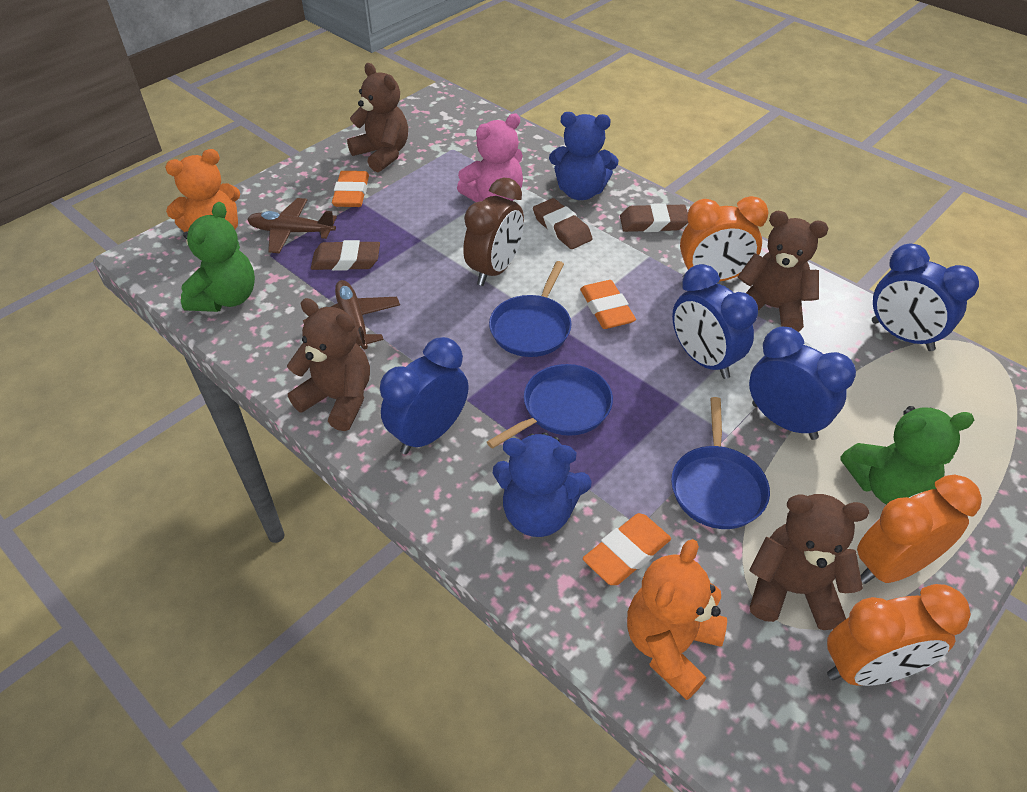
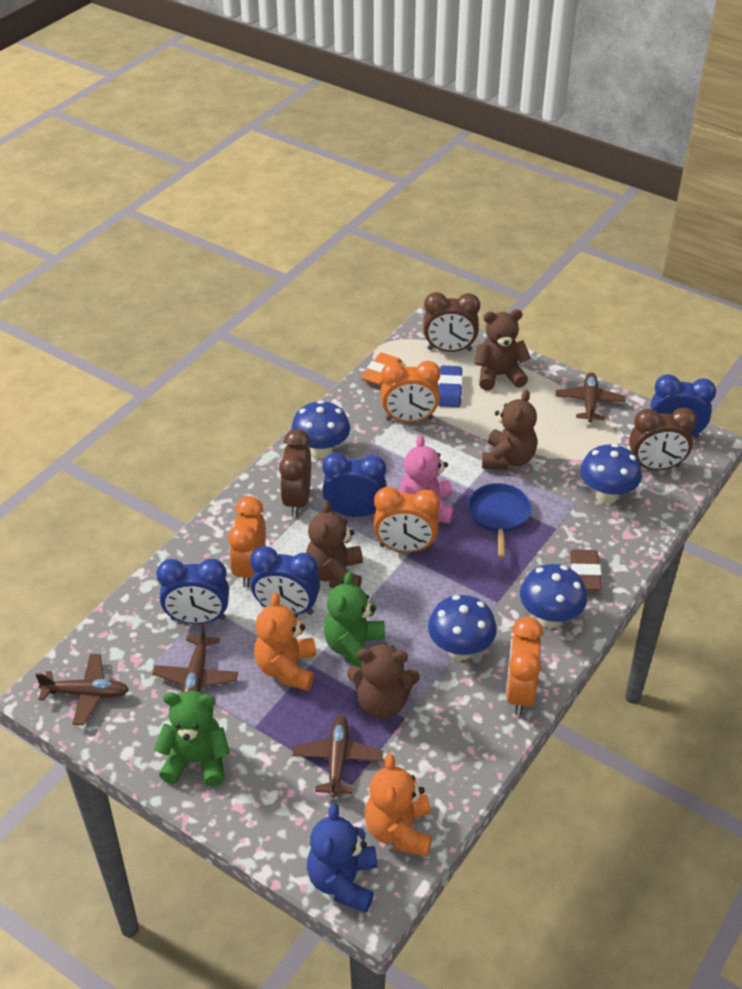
blue eraser: 0 -> 1
blue mushroom: 0 -> 4
blue pan: 3 -> 1
blue teddy bear: 2 -> 1
brown clock: 1 -> 3
brown eraser: 3 -> 1
brown plane: 2 -> 4
orange clock: 3 -> 4
orange eraser: 3 -> 1

